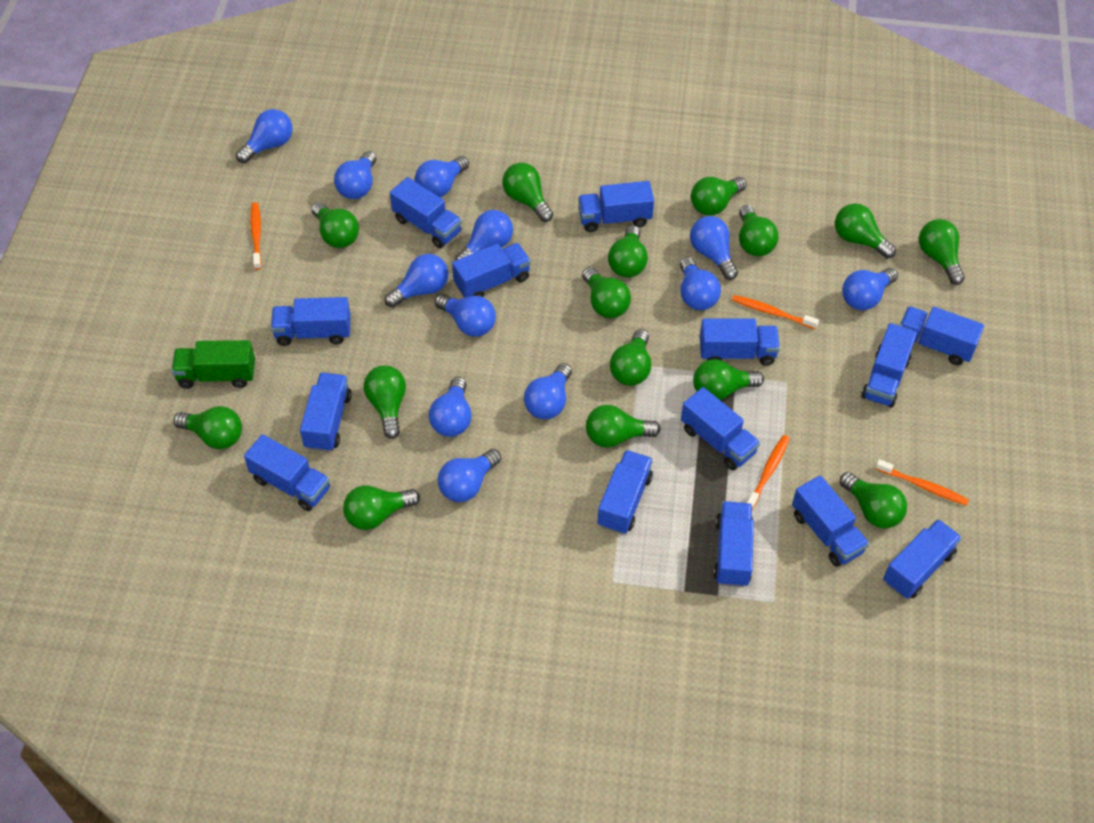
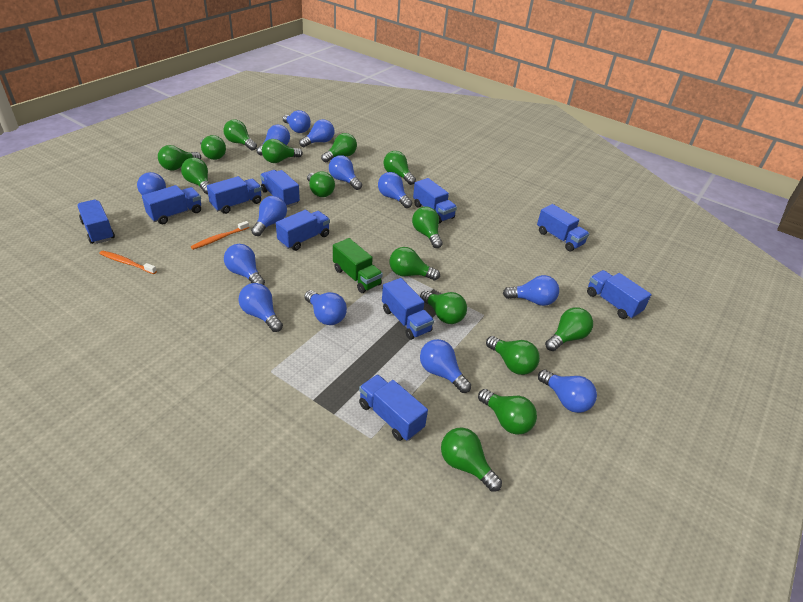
blue light bulb: 12 -> 13
blue truck: 14 -> 10
orange toothbrush: 4 -> 2

